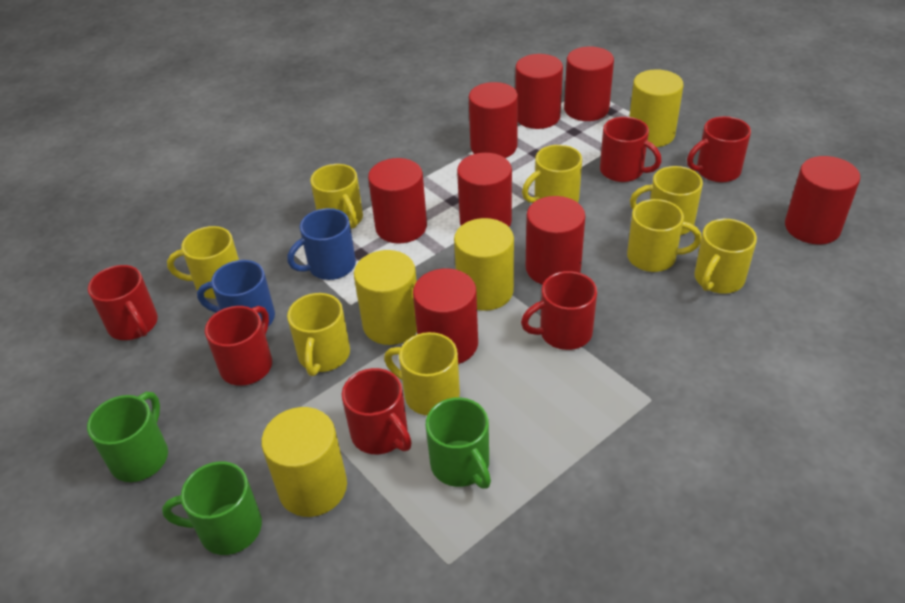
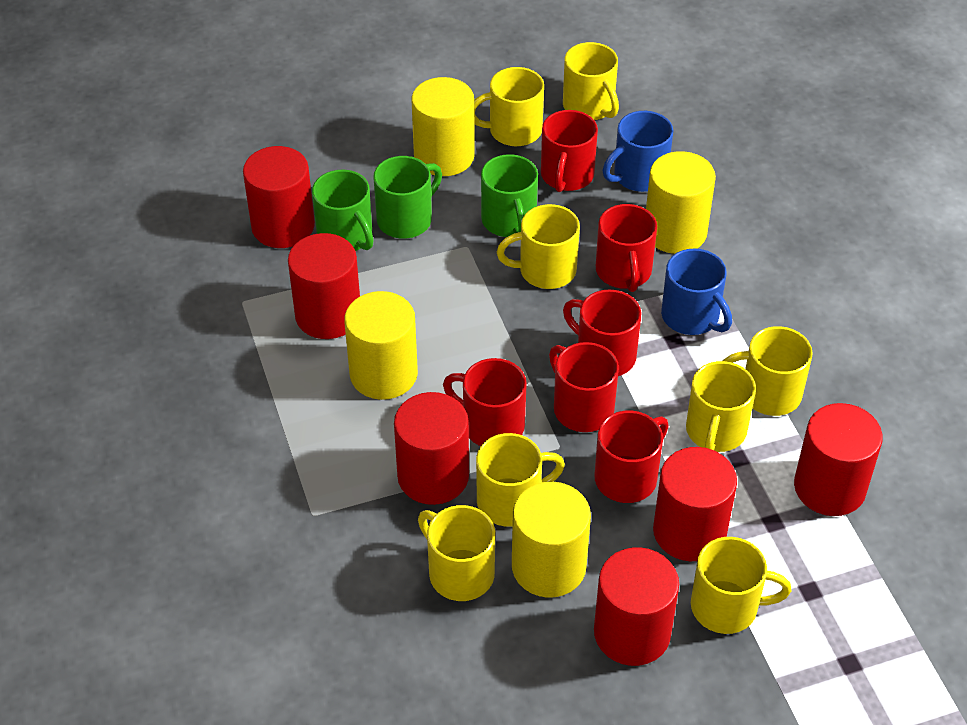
red cylinder: 8 -> 6

